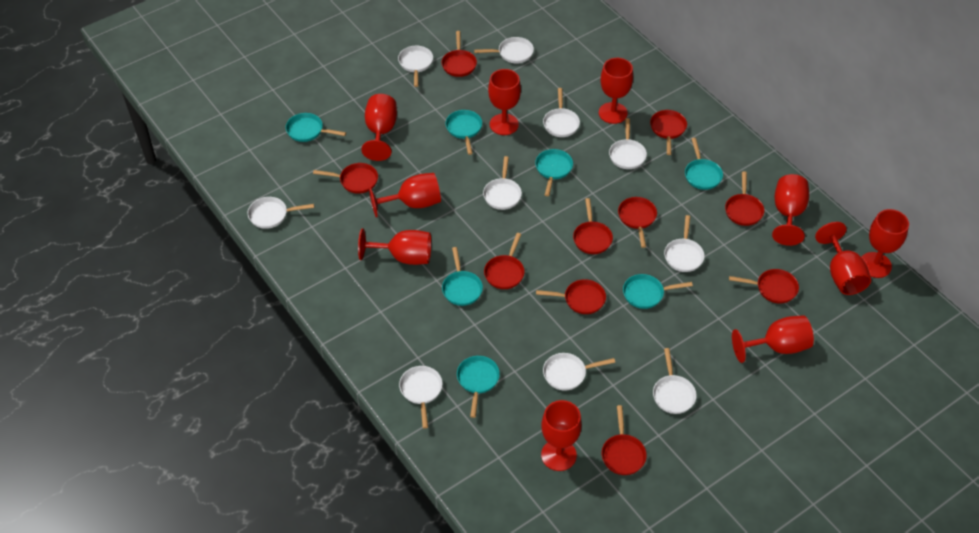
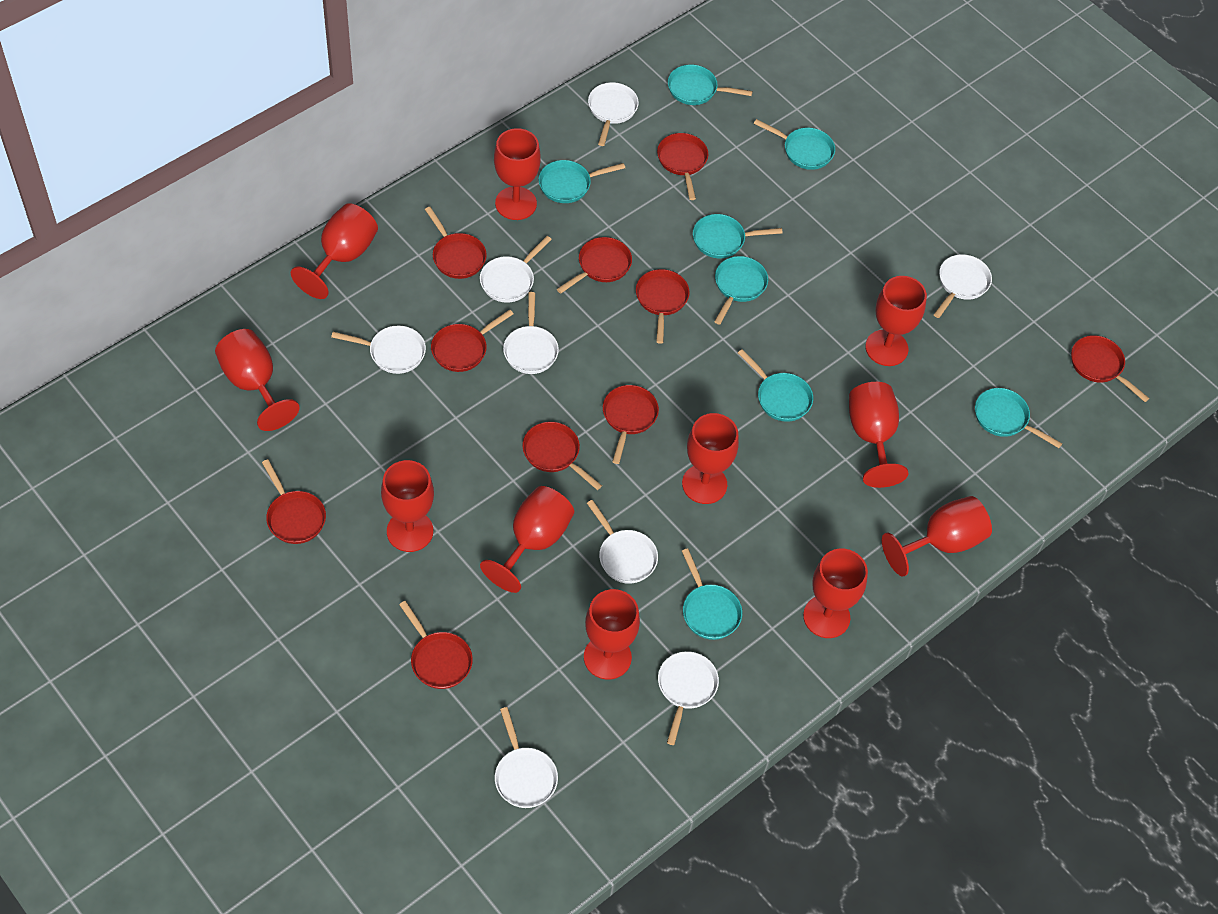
red goblet: 10 -> 11
turquoise pan: 7 -> 8
white pan: 10 -> 8

